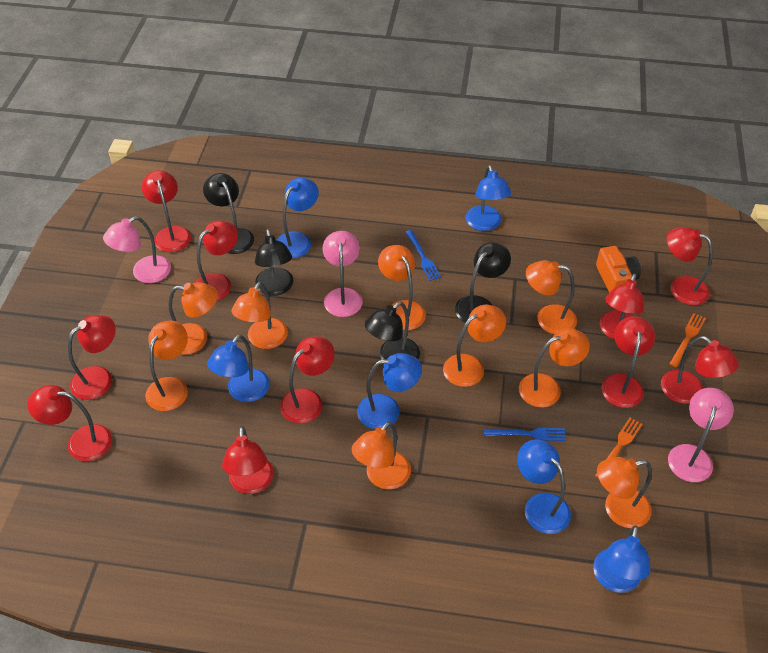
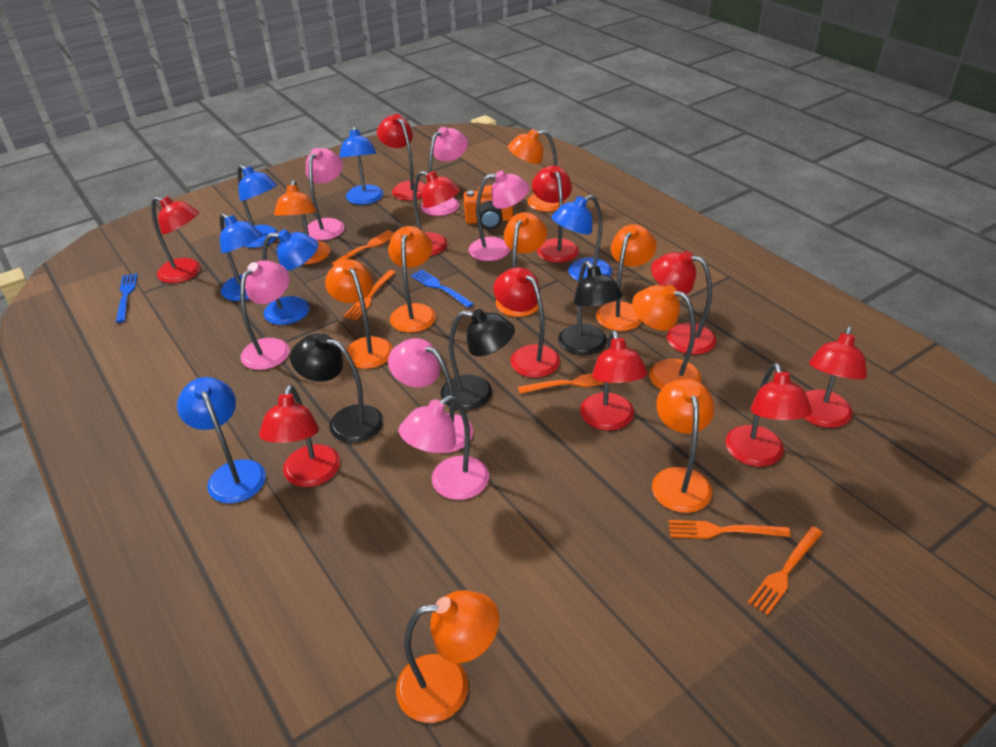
black lamp: 4 -> 3
orange fork: 2 -> 5
pink lamp: 3 -> 6

